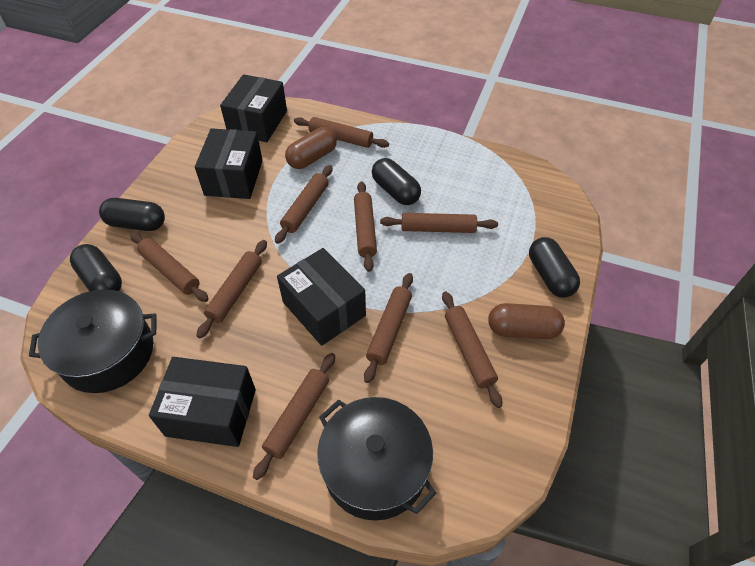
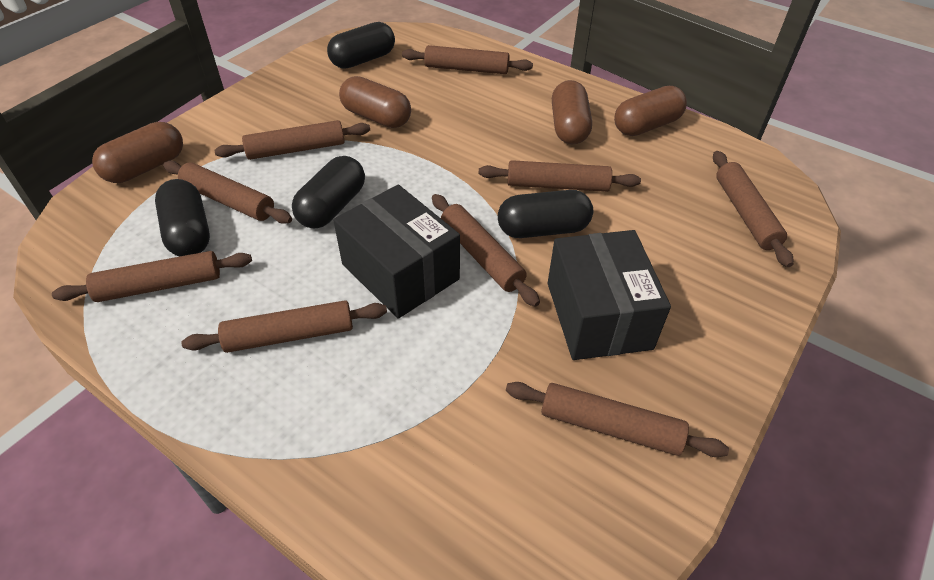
black box: 4 -> 2
black pot: 2 -> 0
brown capsule: 2 -> 4

